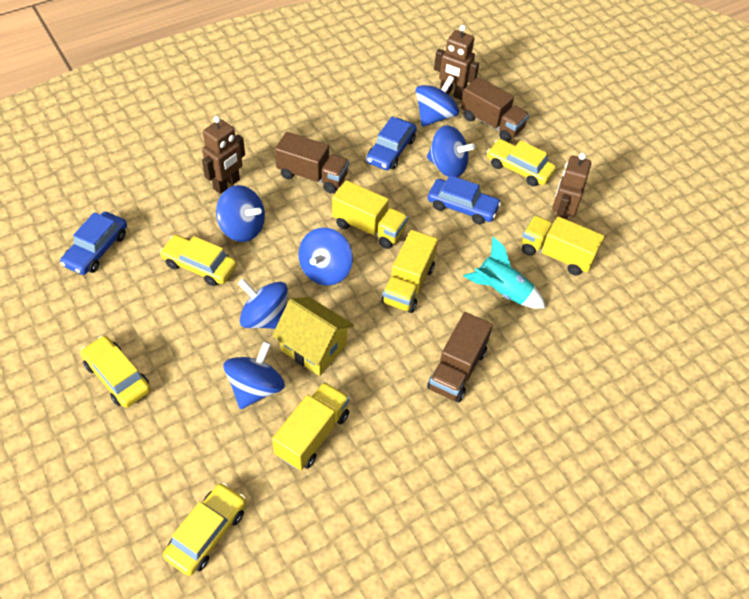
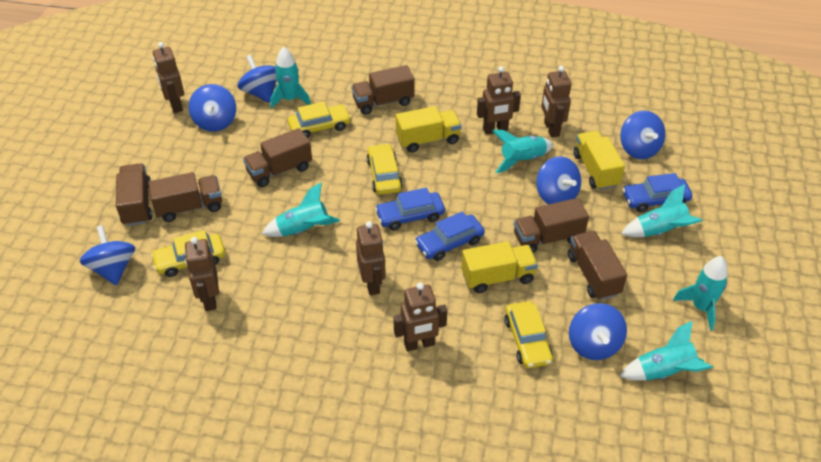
brown robot: 3 -> 6
brown truck: 3 -> 6
turquoise rocket: 1 -> 6
yellow house: 1 -> 0
yellow truck: 4 -> 3

